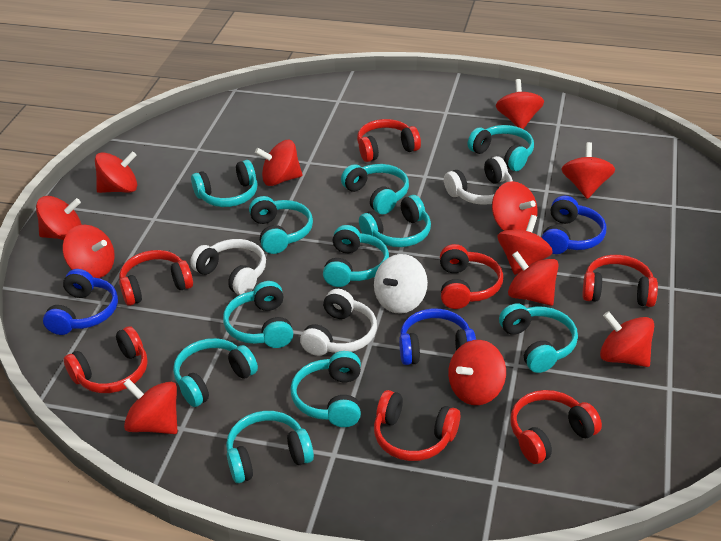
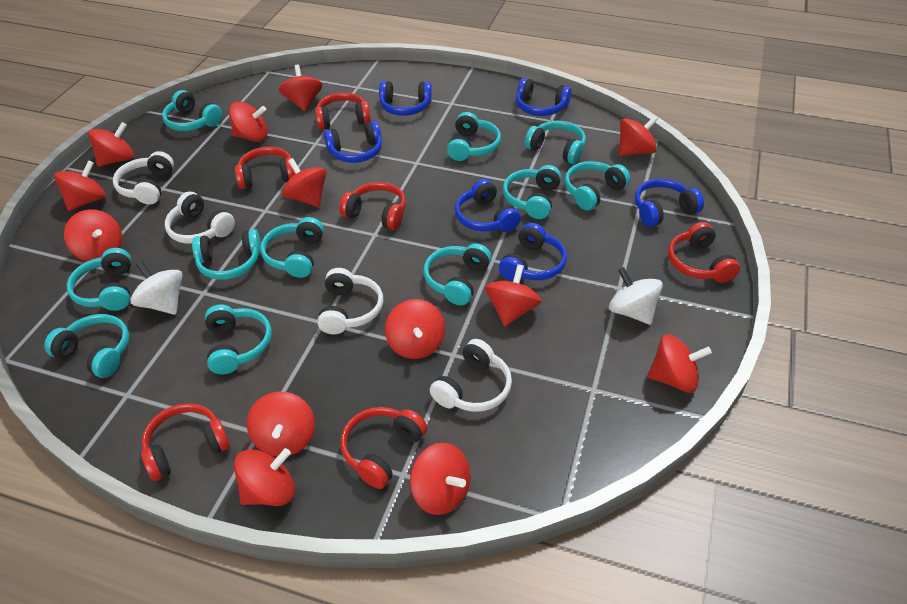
blue headphones: 3 -> 6
red headphones: 7 -> 6
red spinning top: 12 -> 13
white headphones: 3 -> 4
white spinning top: 1 -> 2

